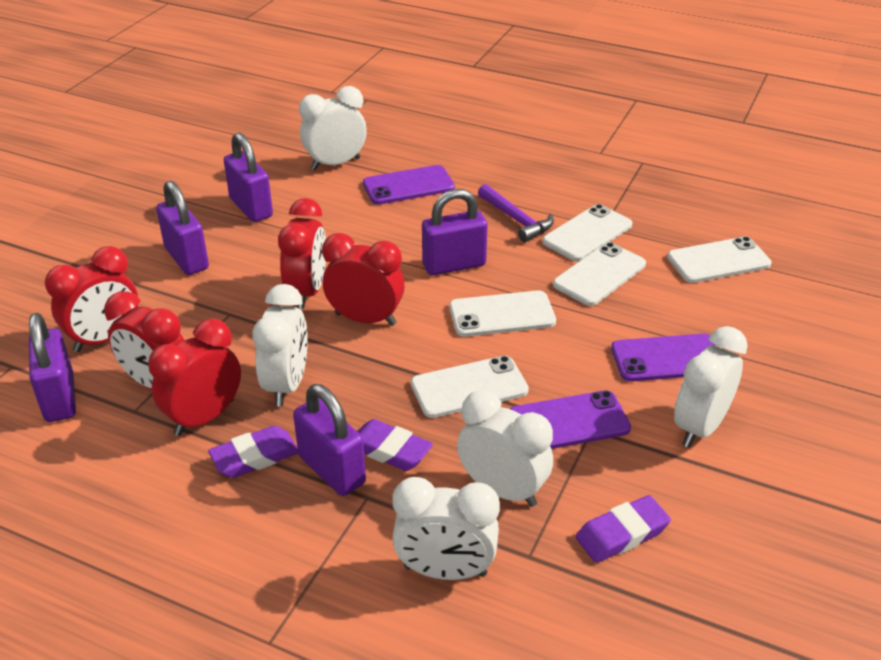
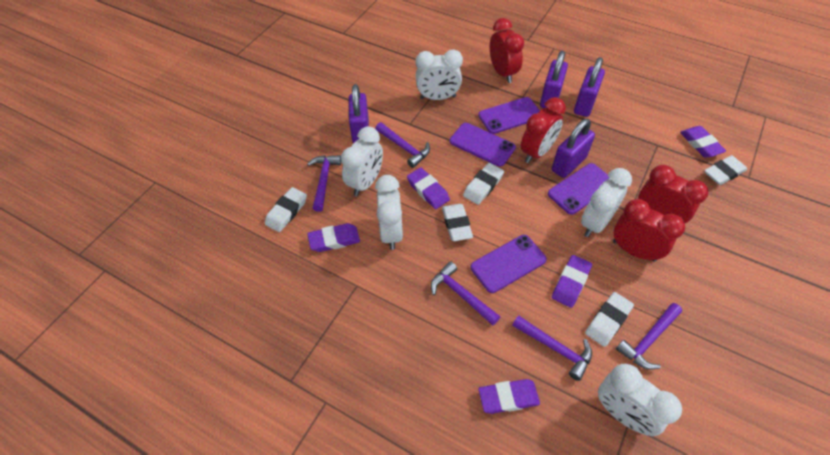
purple eraser: 3 -> 5
purple hammer: 1 -> 5
purple padlock: 5 -> 4
purple phone: 3 -> 4
red clock: 5 -> 4
white eraser: 0 -> 5
white phone: 5 -> 0

